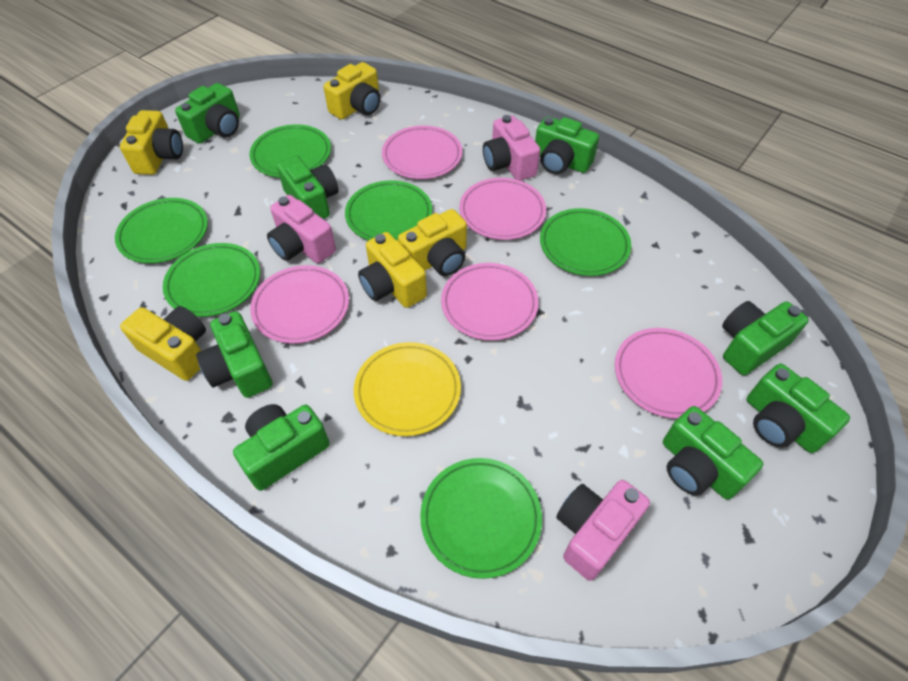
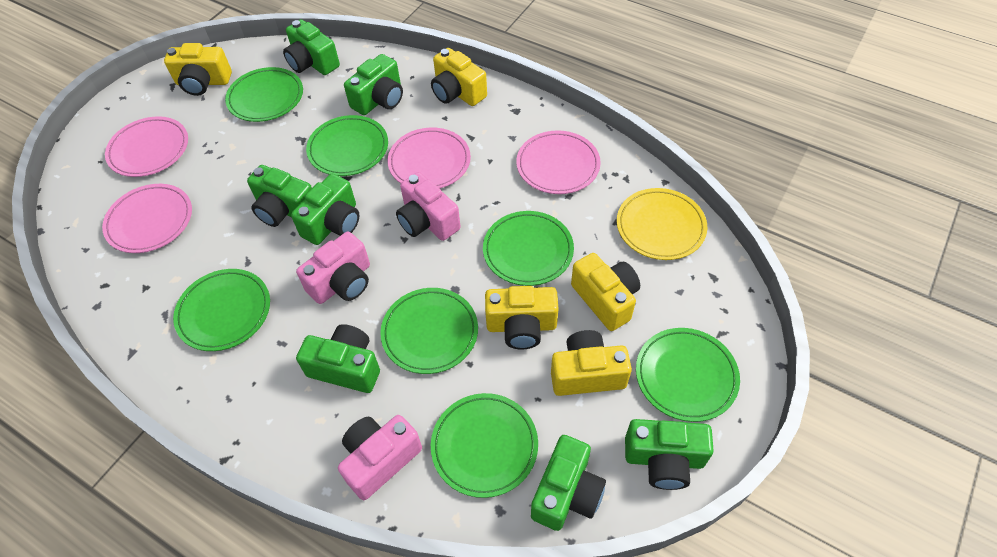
green camera: 8 -> 7
green plate: 6 -> 7
pink plate: 5 -> 4

